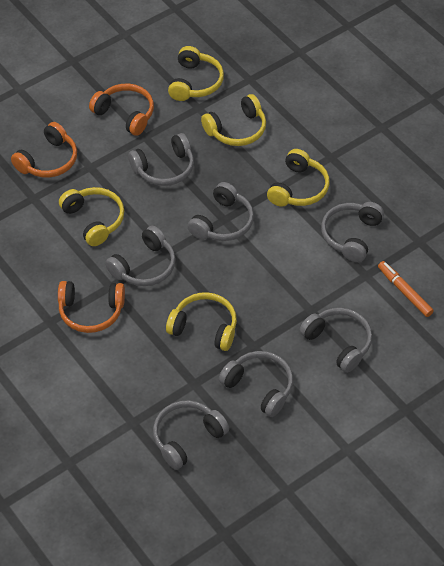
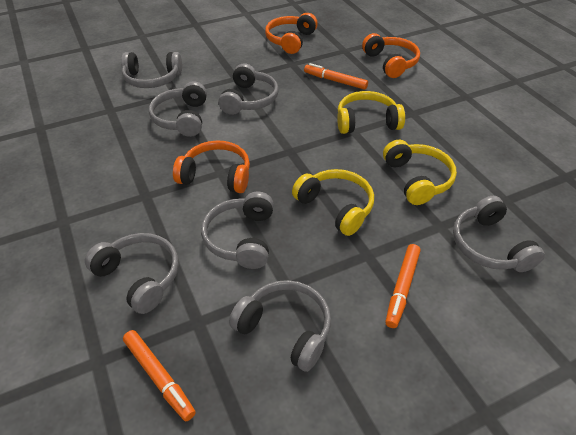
orange marker: 1 -> 3
yellow headphones: 5 -> 3

